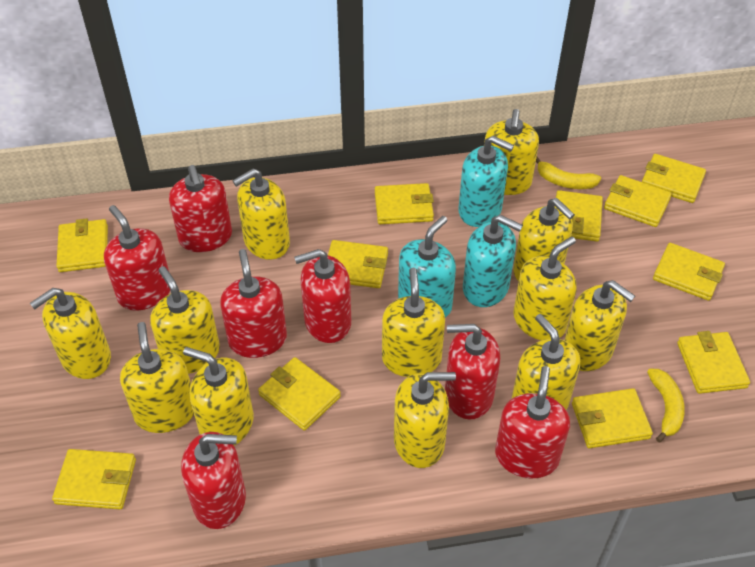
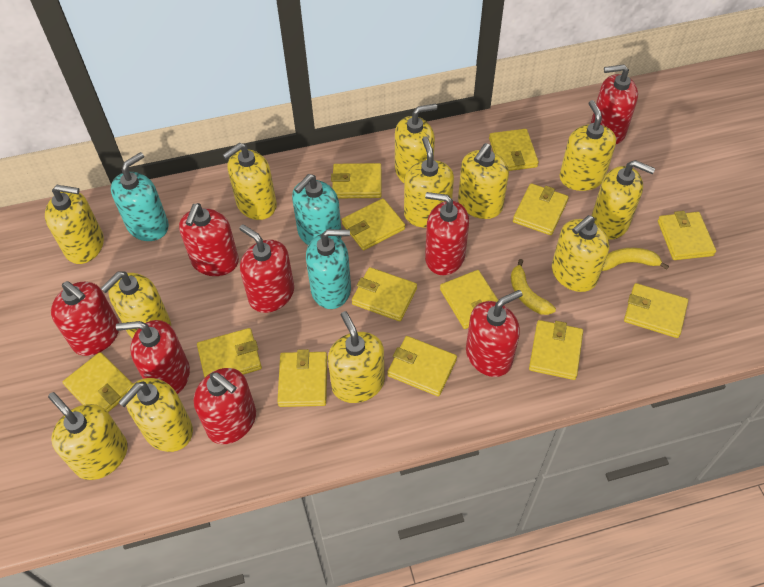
red soap dispenser: 7 -> 8
yellow wallet: 11 -> 13

